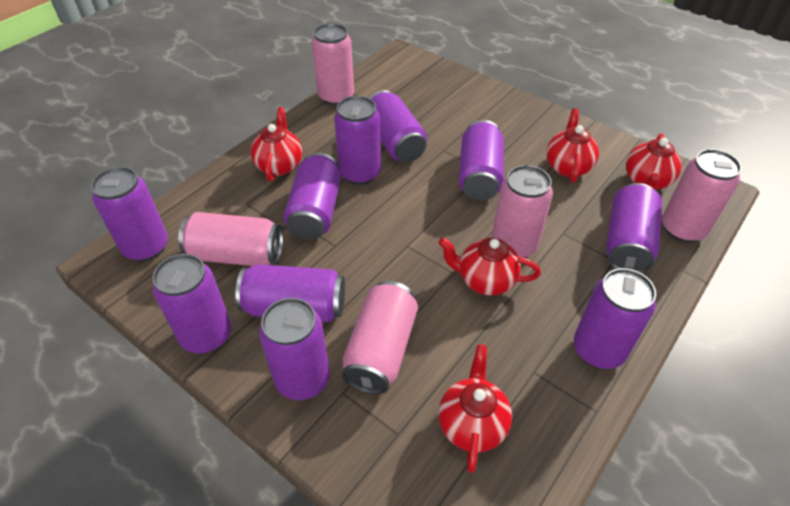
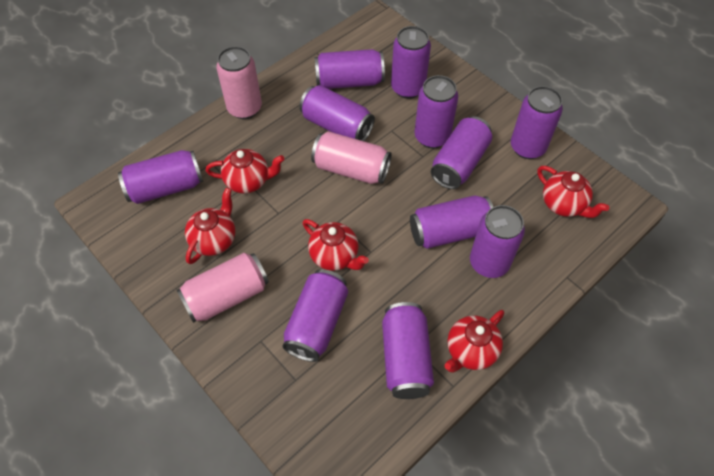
pink can: 5 -> 3
purple can: 10 -> 11

